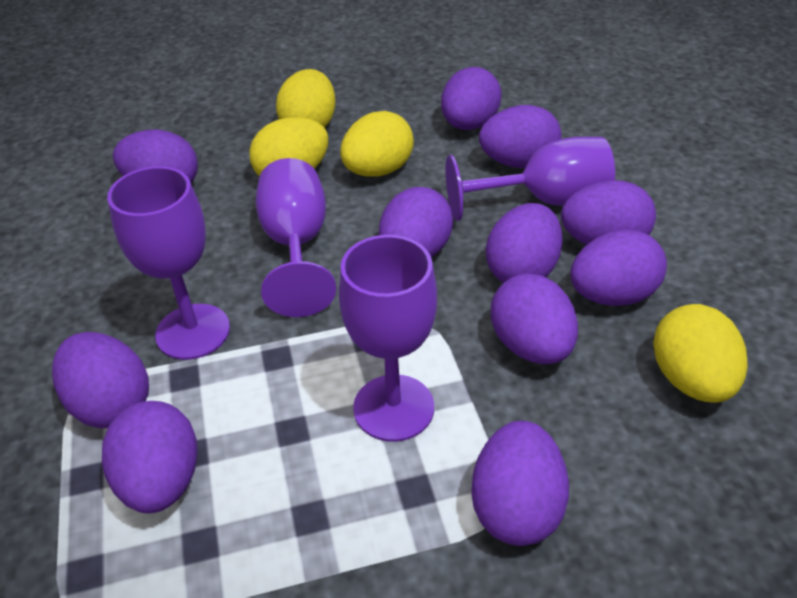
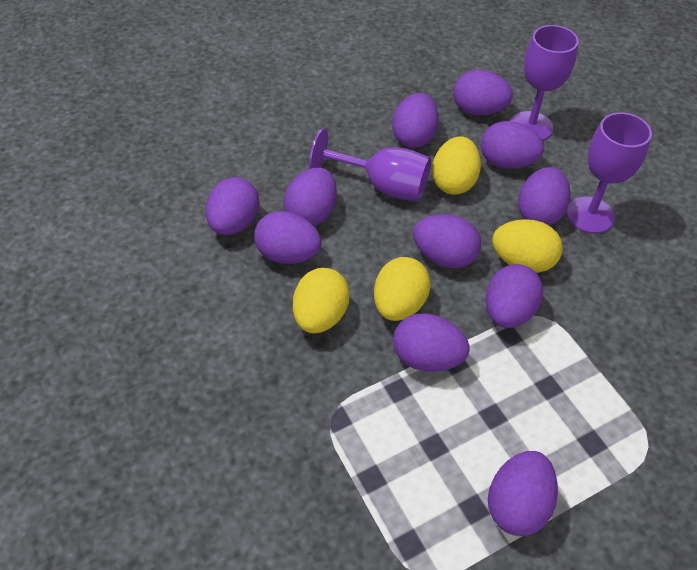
purple goblet: 4 -> 3

